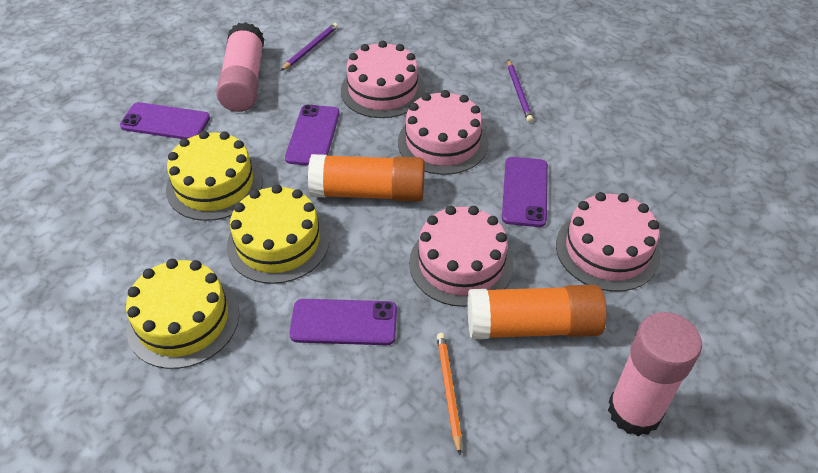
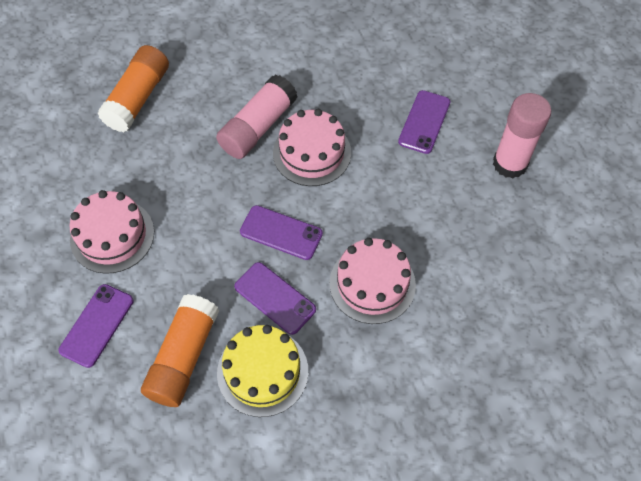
orange pencil: 1 -> 0
pink cake: 4 -> 3
purple pencil: 2 -> 0
yellow cake: 3 -> 1

